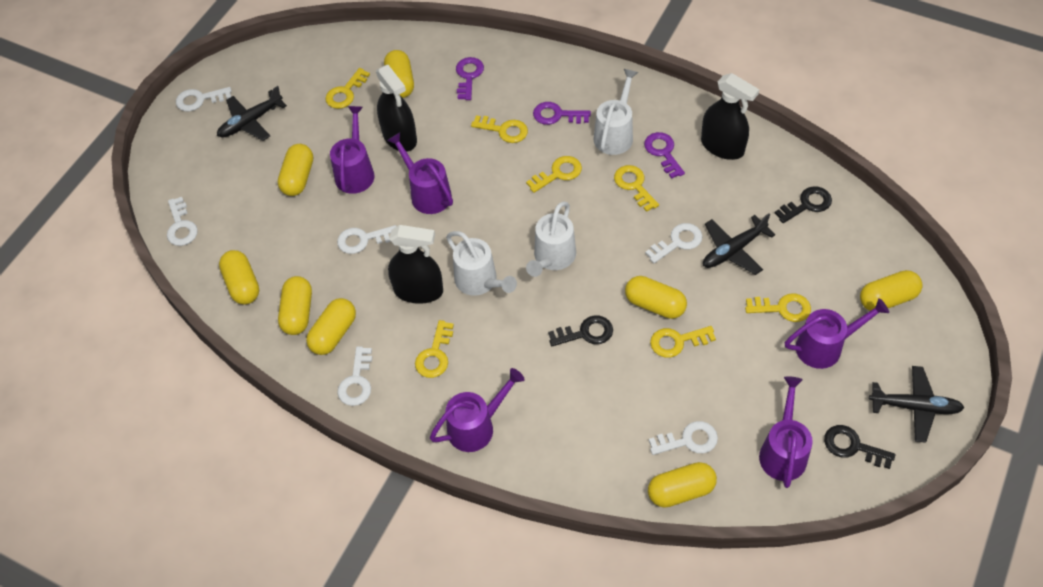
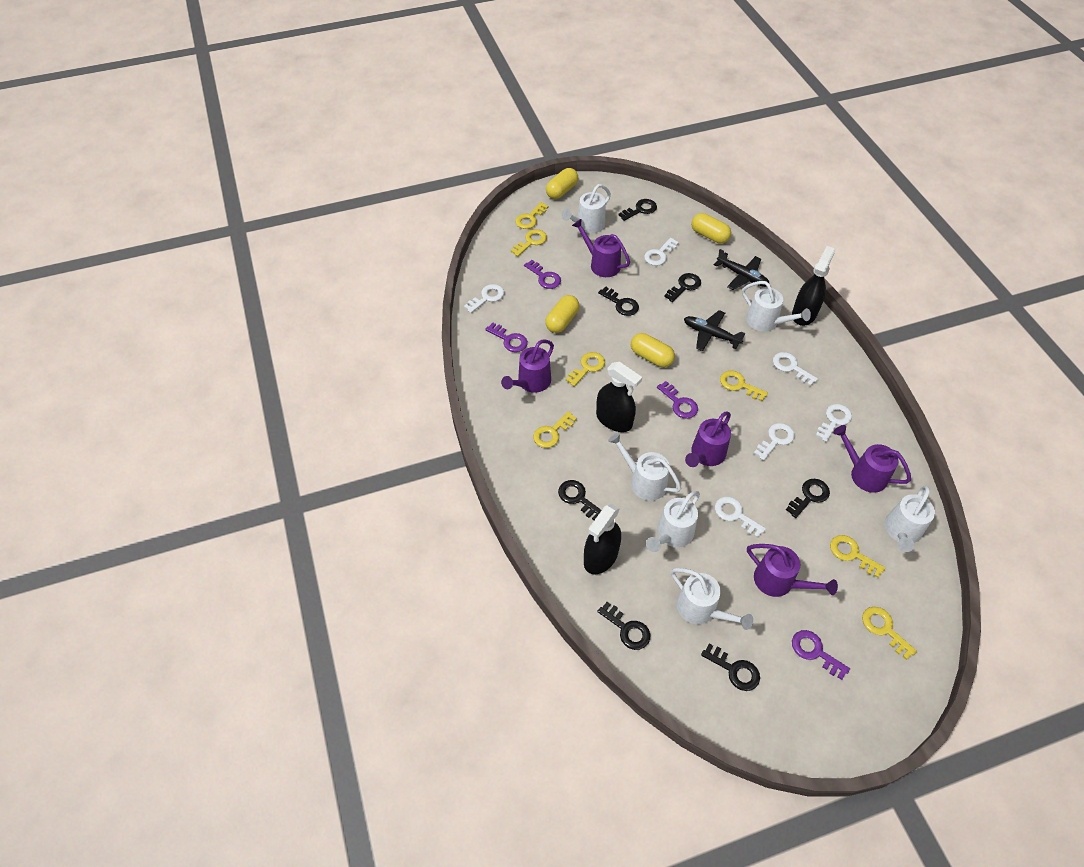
black key: 3 -> 7
black plane: 3 -> 2
purple key: 3 -> 4
white watering can: 3 -> 6
yellow capsule: 8 -> 4

